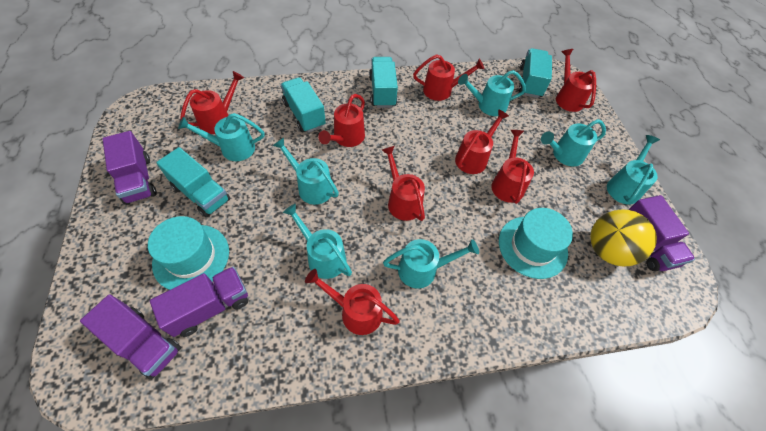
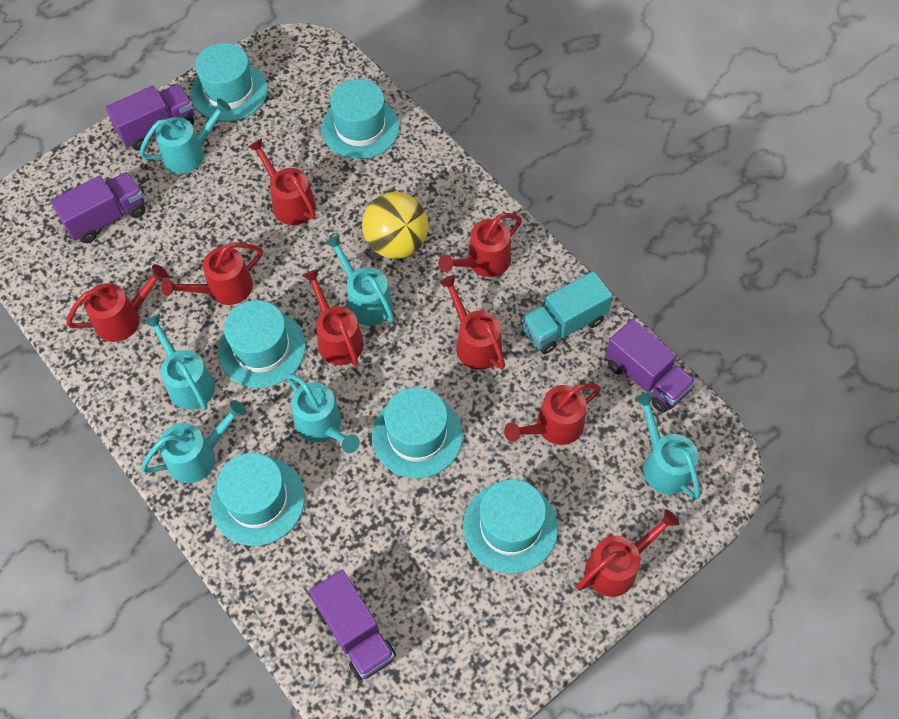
turquoise hat: 2 -> 6
turquoise truck: 4 -> 1
turquoise watering can: 7 -> 6

